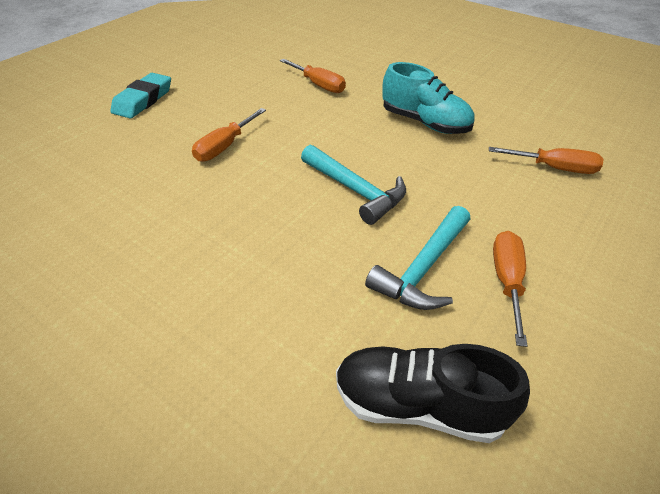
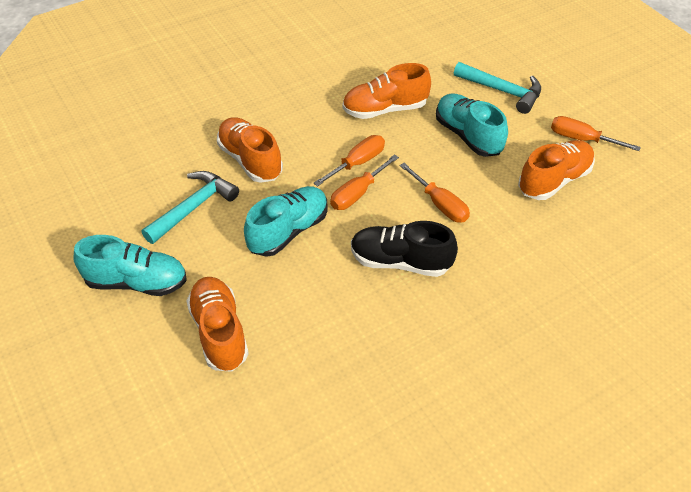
orange shoe: 0 -> 4
turquoise eraser: 1 -> 0
turquoise shoe: 1 -> 3

